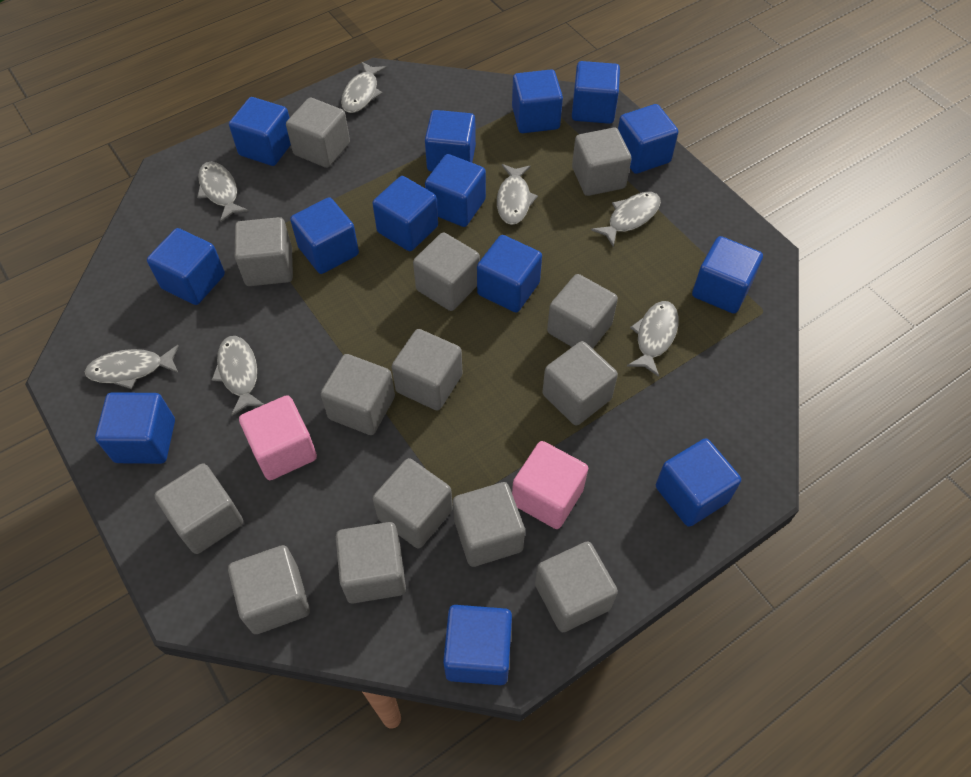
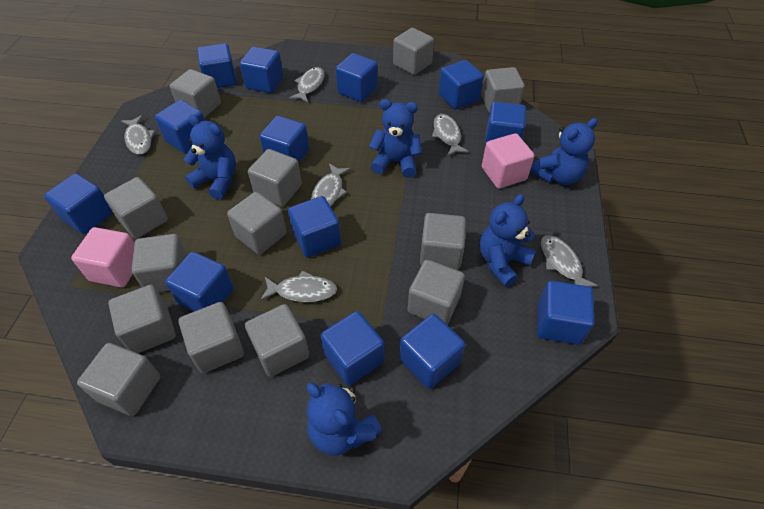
blue cube: 14 -> 13
blue teddy bear: 0 -> 5
grey cube: 14 -> 13
grey fish: 7 -> 6

